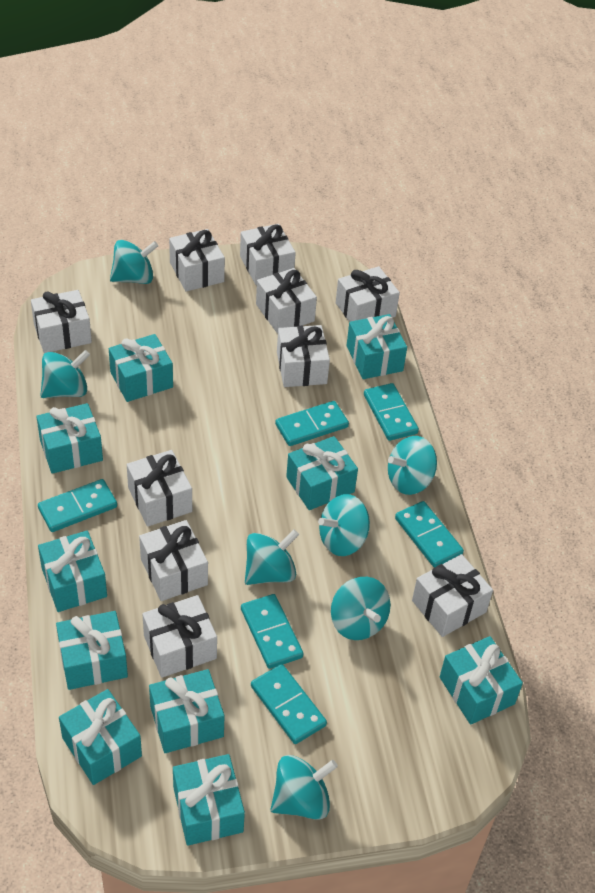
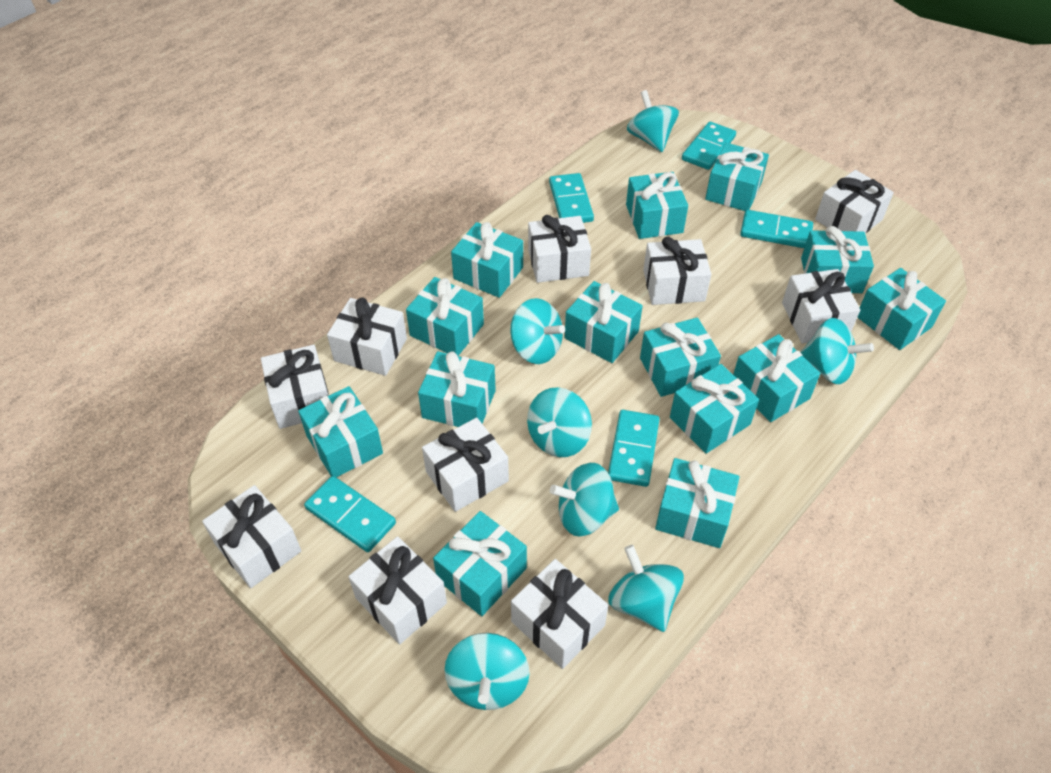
turquoise domino: 6 -> 5
turquoise gift: 10 -> 14

